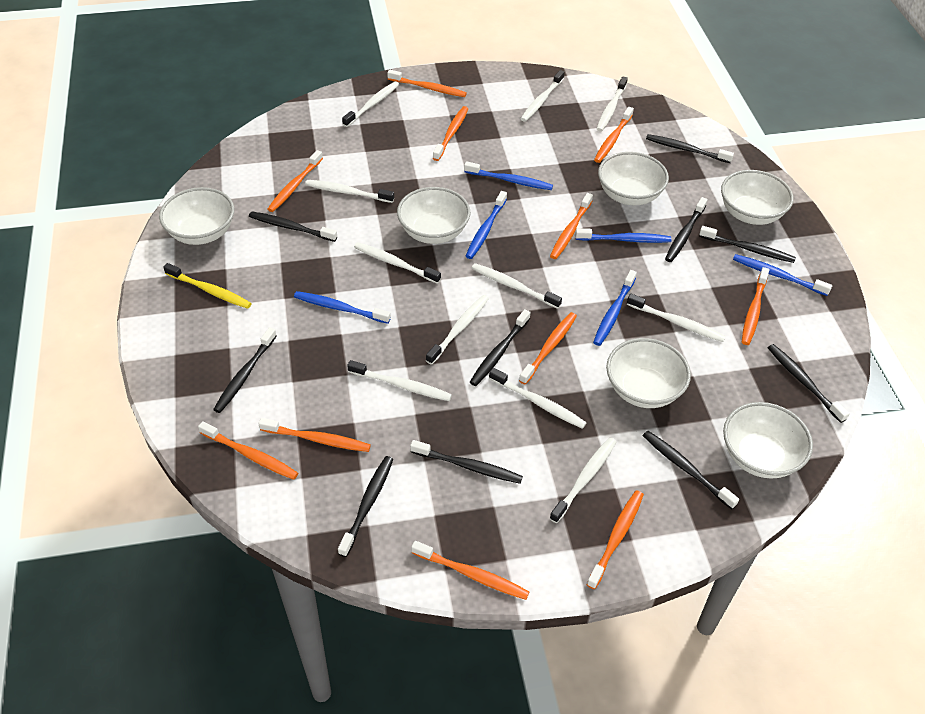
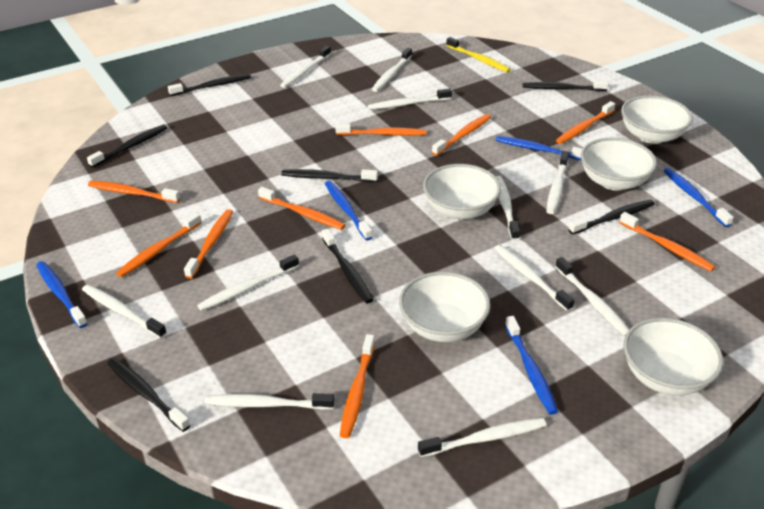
black toothbrush: 10 -> 7
blue toothbrush: 6 -> 5
orange toothbrush: 11 -> 9
white bowl: 6 -> 5

